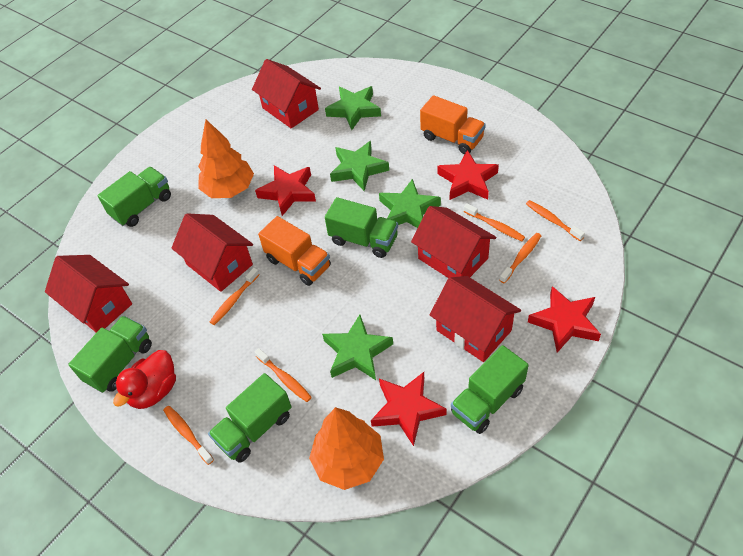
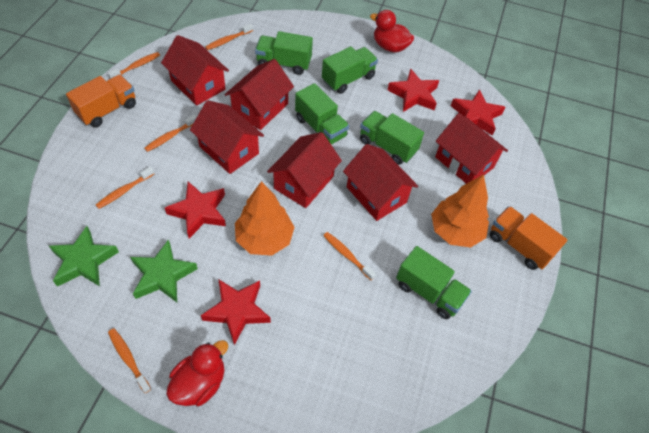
green star: 4 -> 2
red duck: 1 -> 2
red house: 5 -> 6

